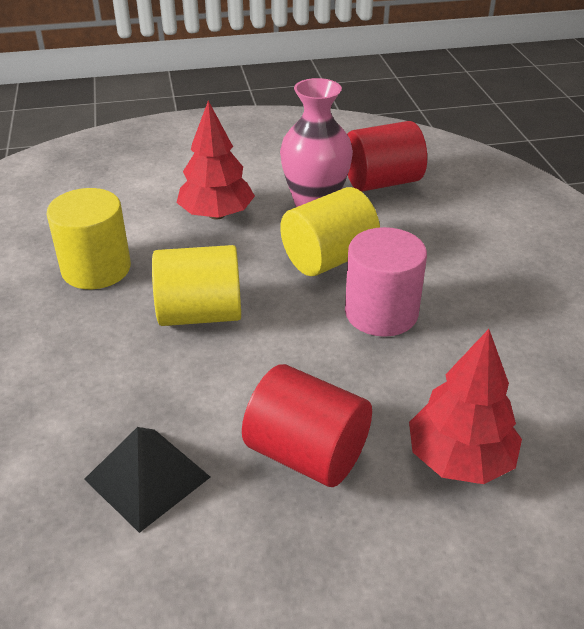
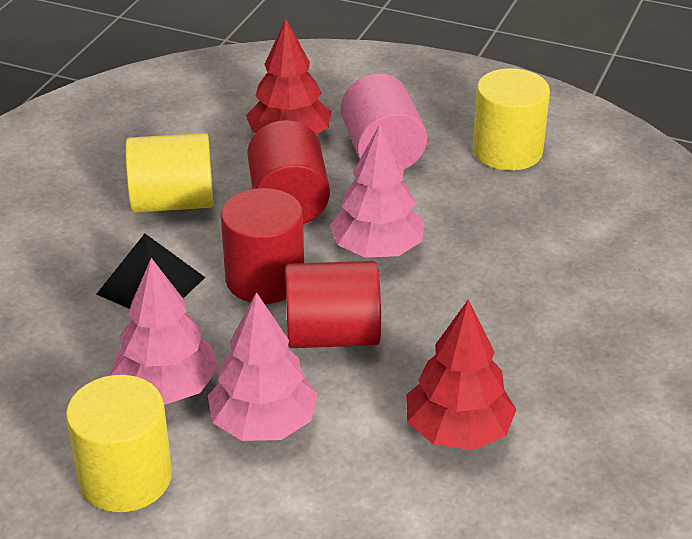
pink tree: 0 -> 3
pink vase: 1 -> 0
red cylinder: 2 -> 3

